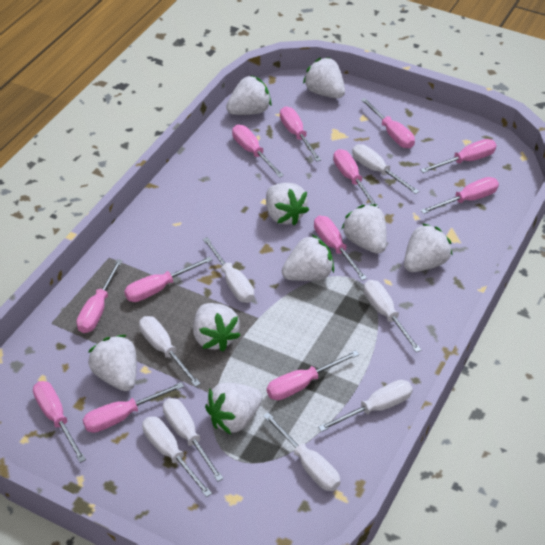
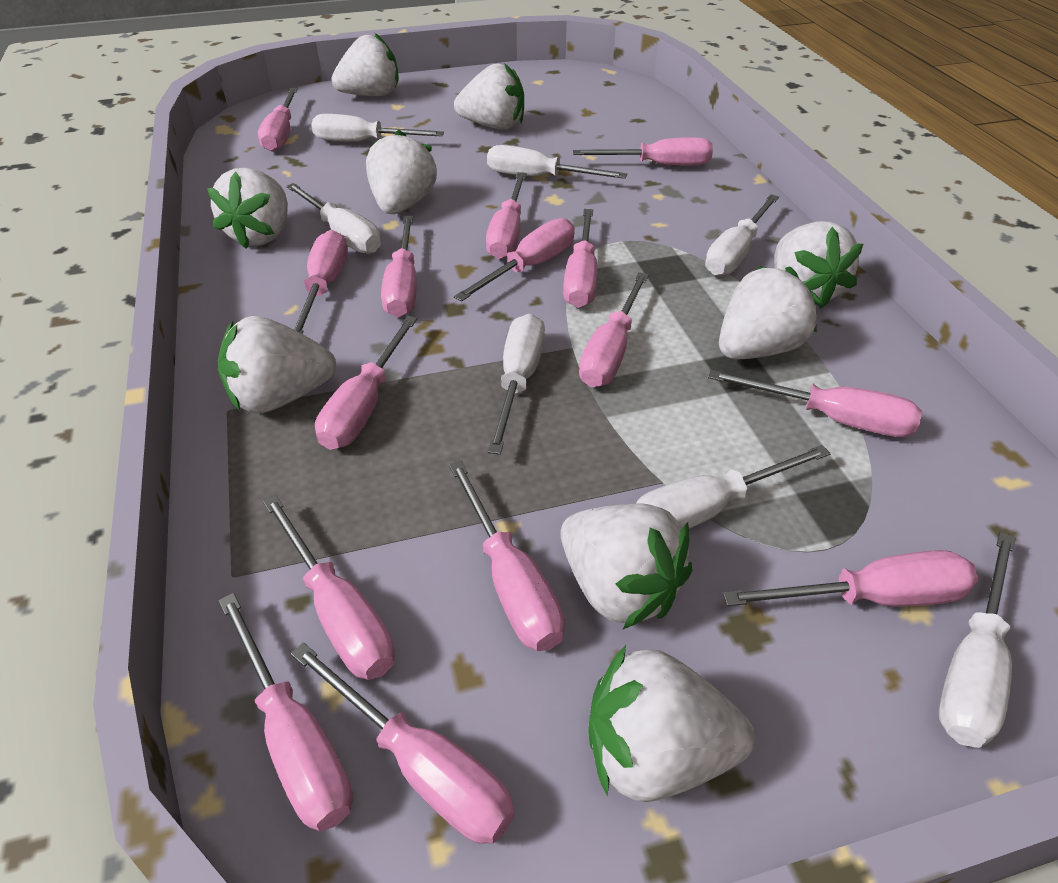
pink screwdriver: 12 -> 15
white screwdriver: 8 -> 7

